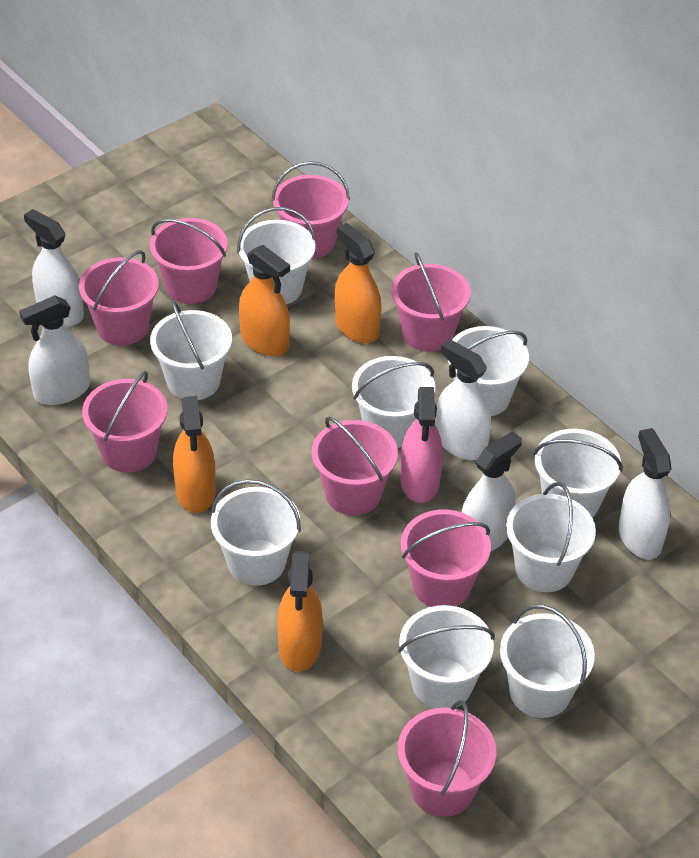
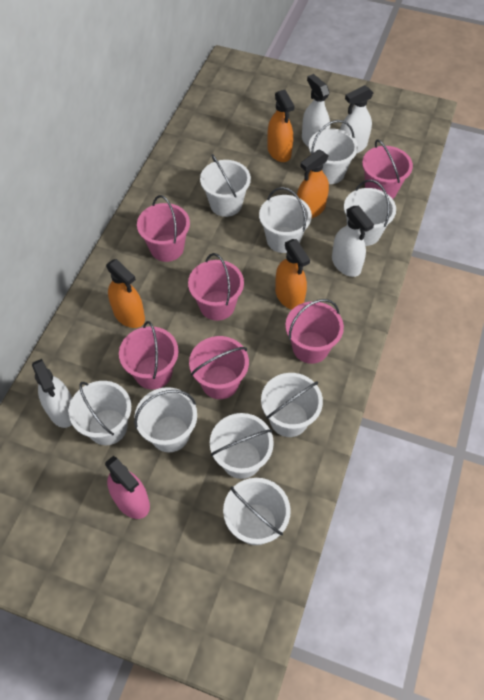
pink bucket: 8 -> 6
white spray bottle: 5 -> 4

